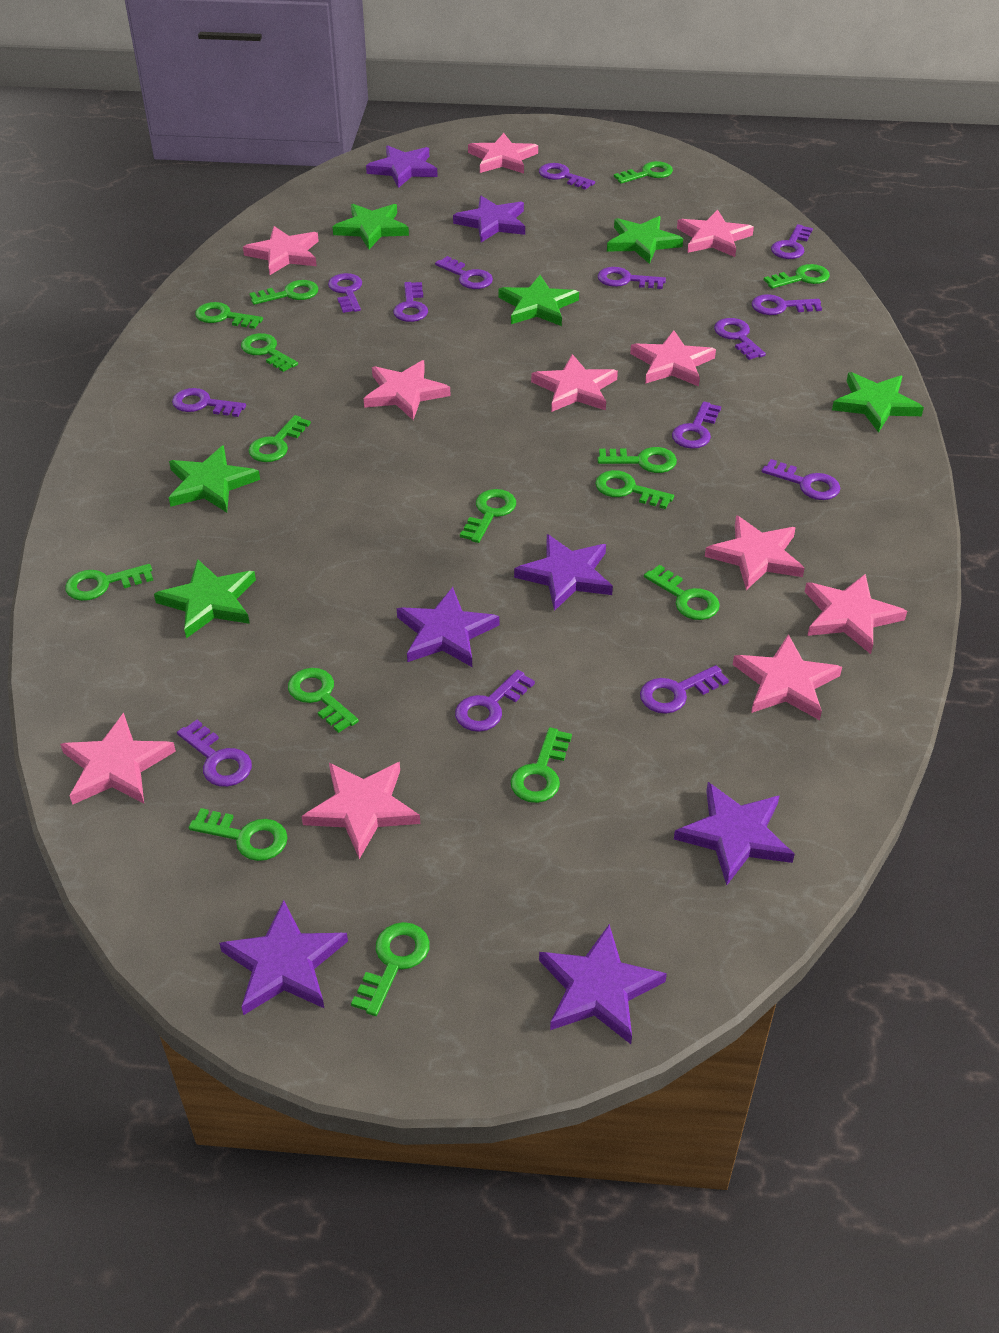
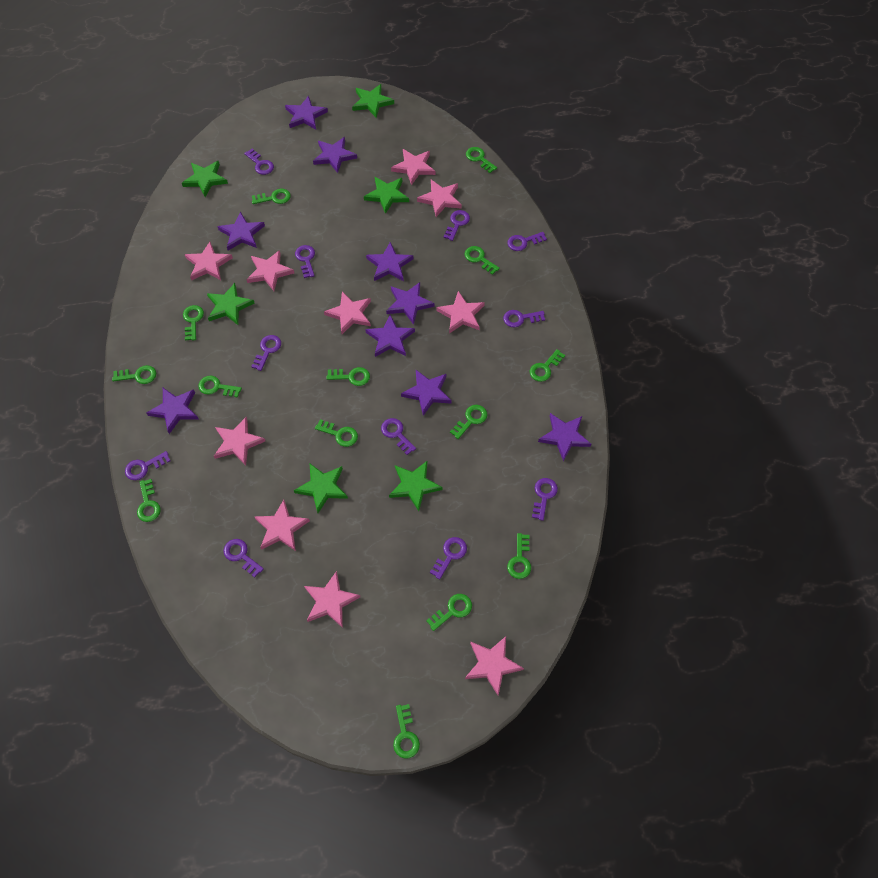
green key: 15 -> 14
pink star: 11 -> 10
purple key: 14 -> 11
purple star: 7 -> 9

